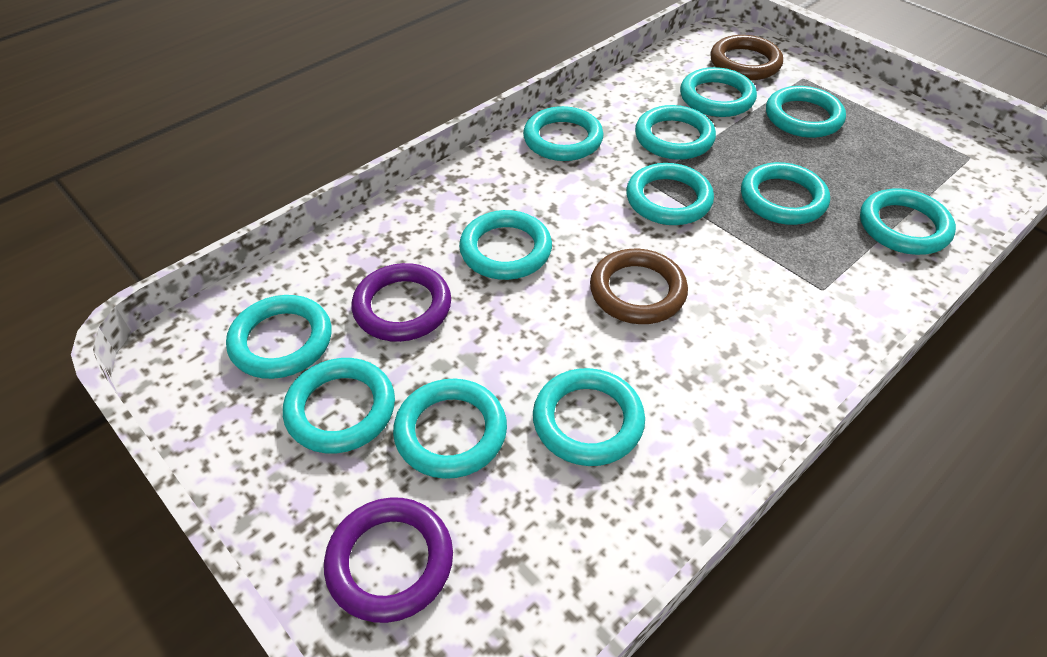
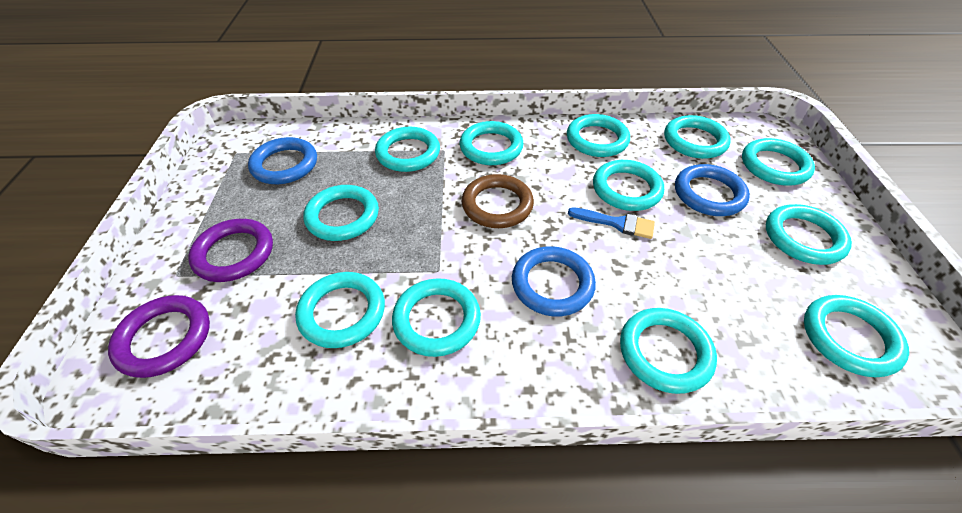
blue brush: 0 -> 1
blue ring: 0 -> 3
brown ring: 2 -> 1

